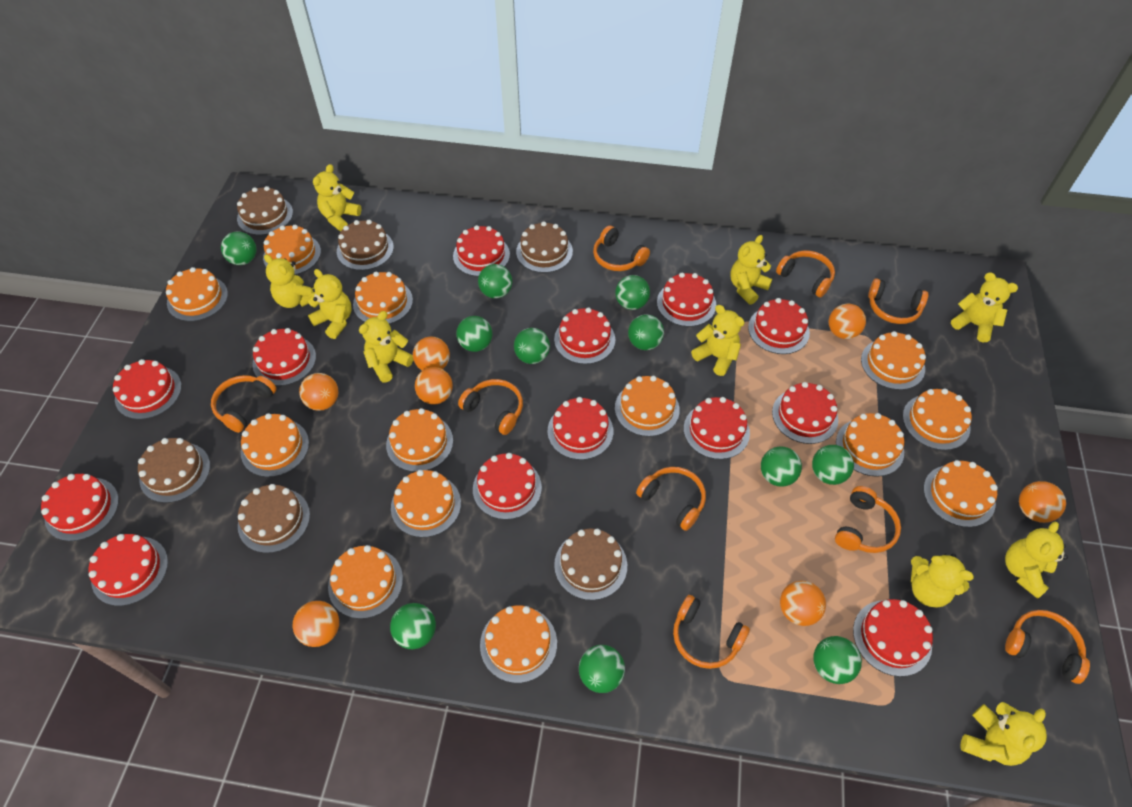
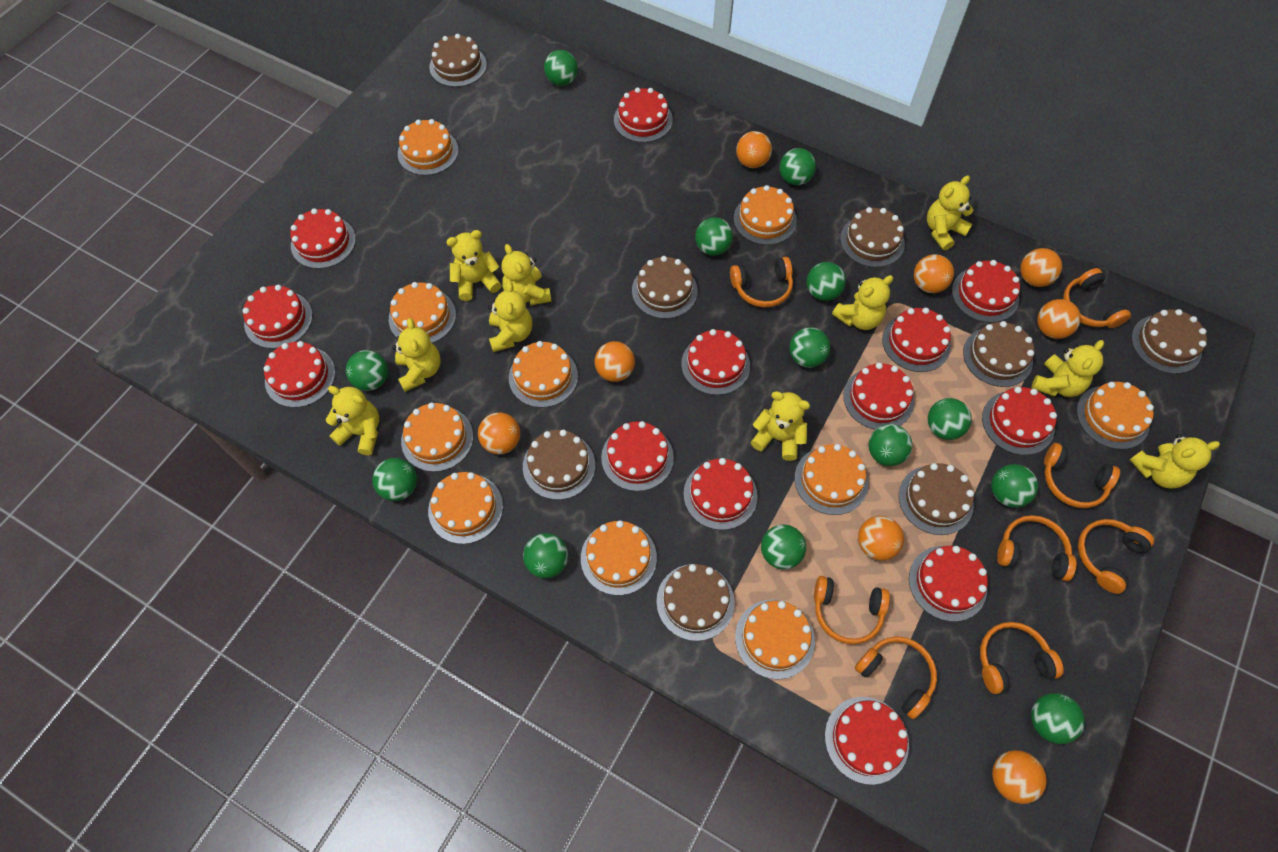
brown cake: 6 -> 8
green ball: 11 -> 13
orange ball: 7 -> 8
orange cake: 13 -> 10
orange headphones: 9 -> 8

